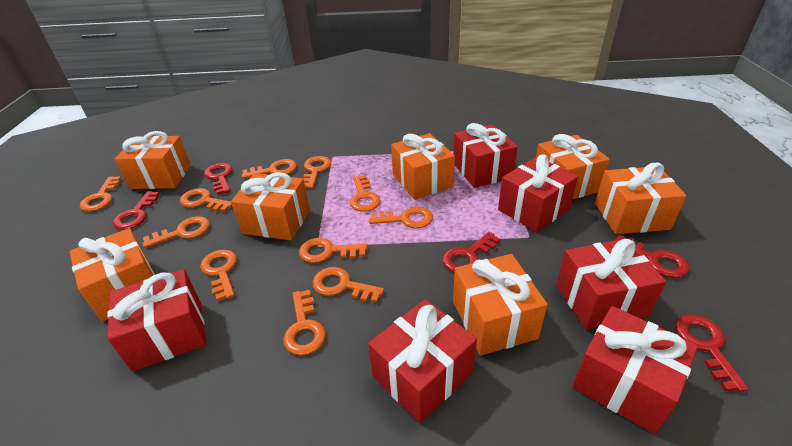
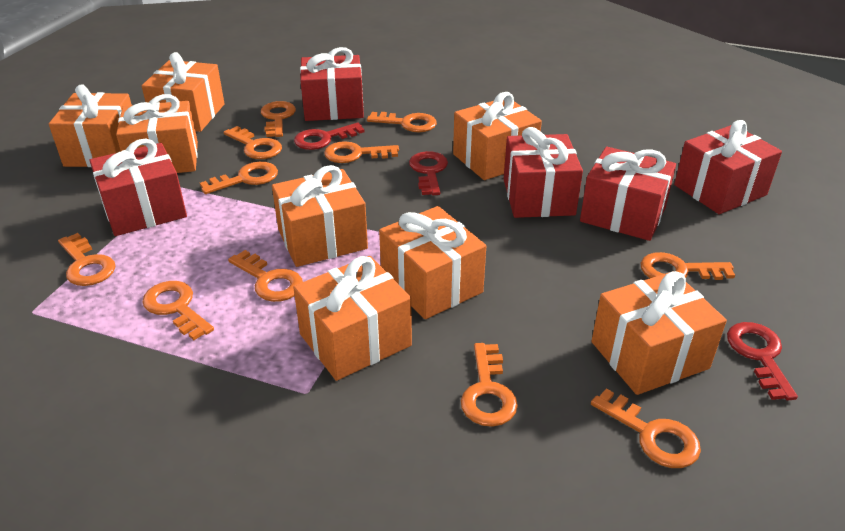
orange gift: 7 -> 8
red gift: 6 -> 5
red key: 5 -> 3

